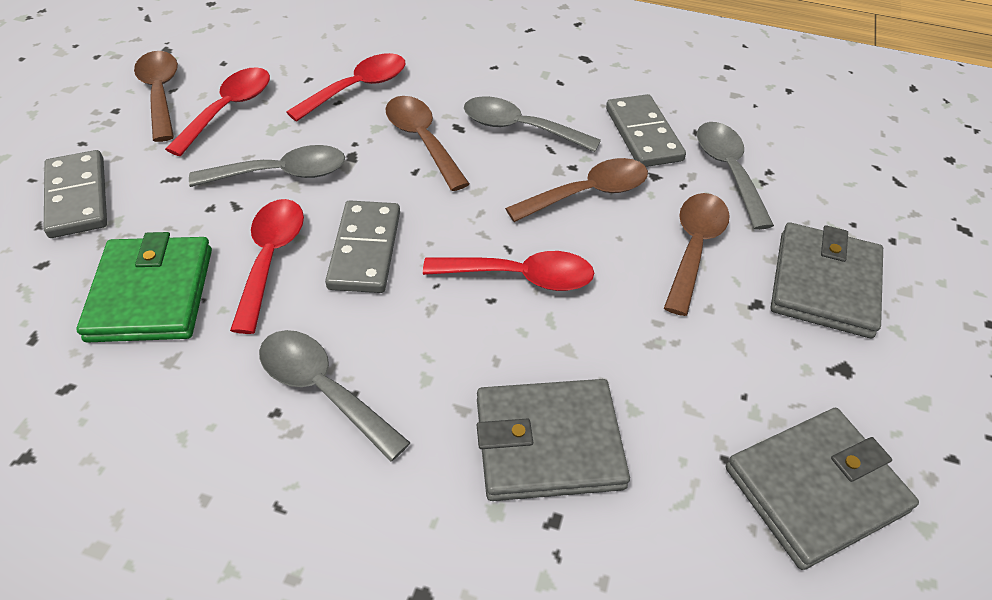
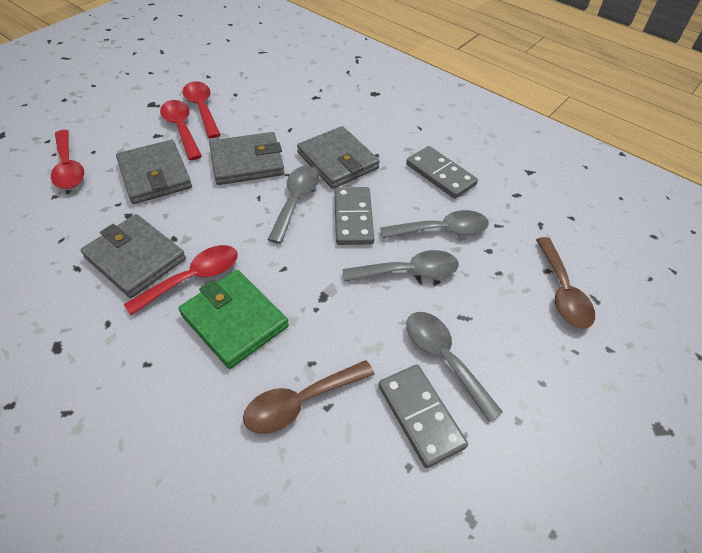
brown spoon: 4 -> 2
grey wallet: 3 -> 4

